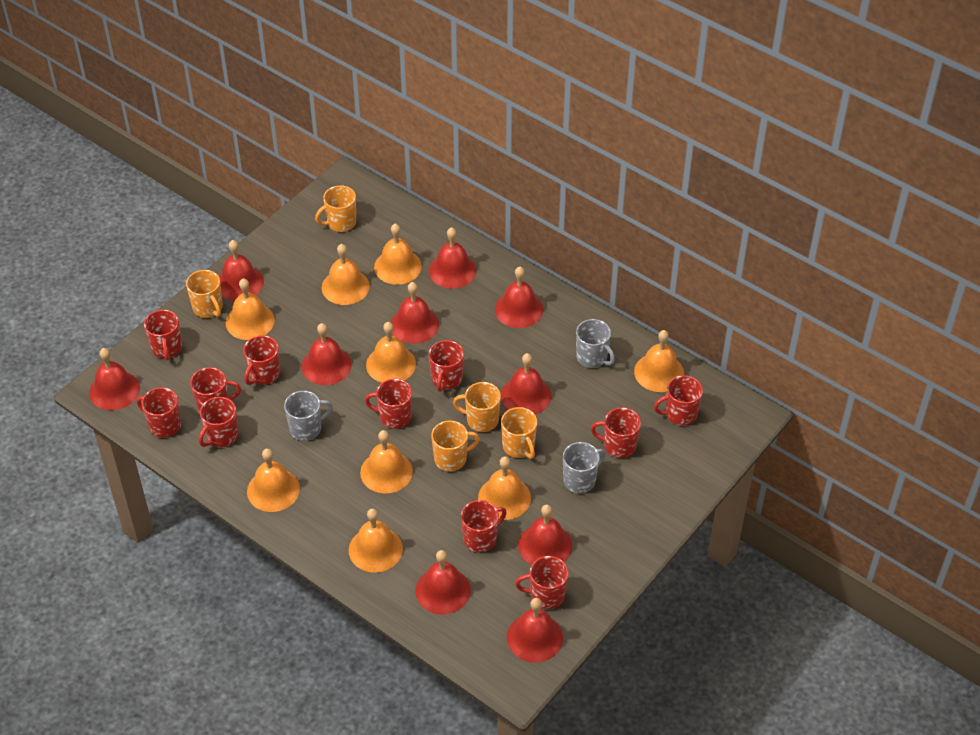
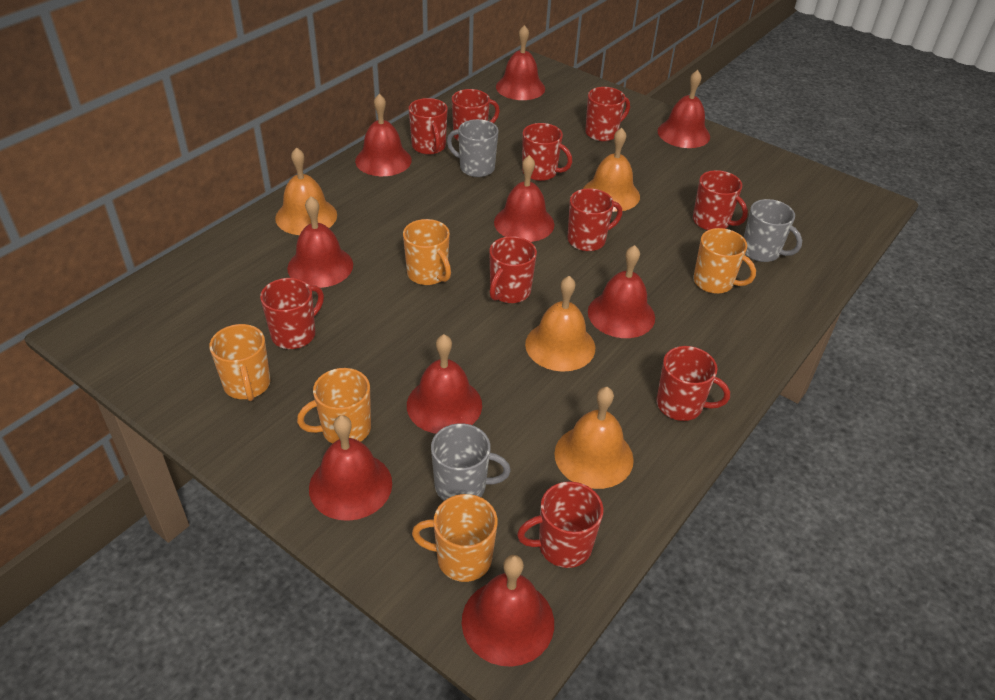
orange bell: 9 -> 4
red bell: 10 -> 9
red mug: 11 -> 10

